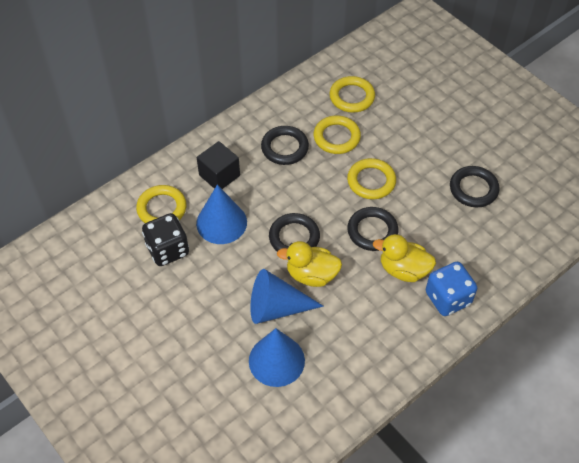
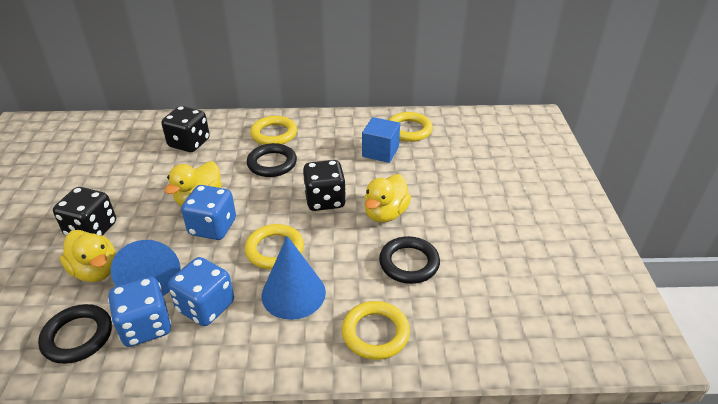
black cube: 1 -> 0
black dice: 1 -> 3
black ring: 4 -> 3
blue cone: 3 -> 2
blue cube: 0 -> 1
blue dice: 1 -> 3
yellow duck: 2 -> 3

